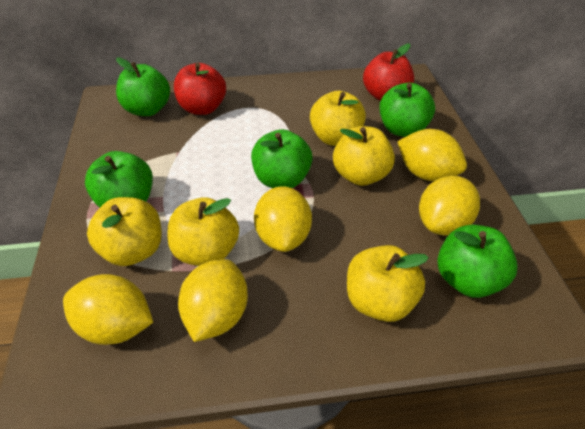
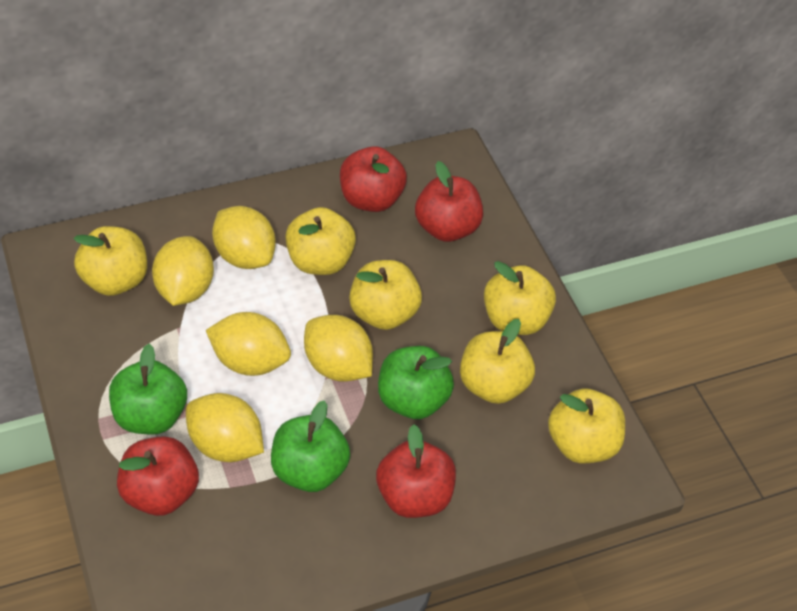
green apple: 5 -> 3
red apple: 2 -> 4
yellow apple: 5 -> 6

